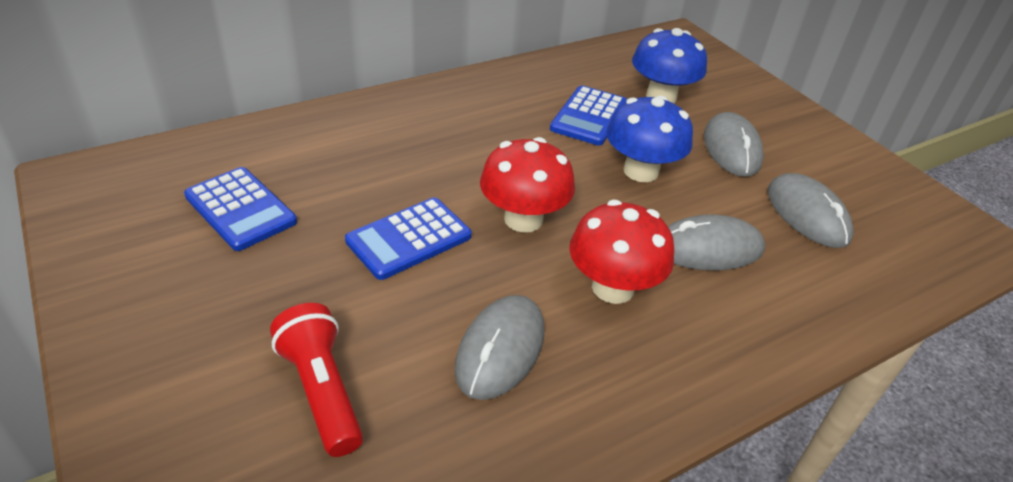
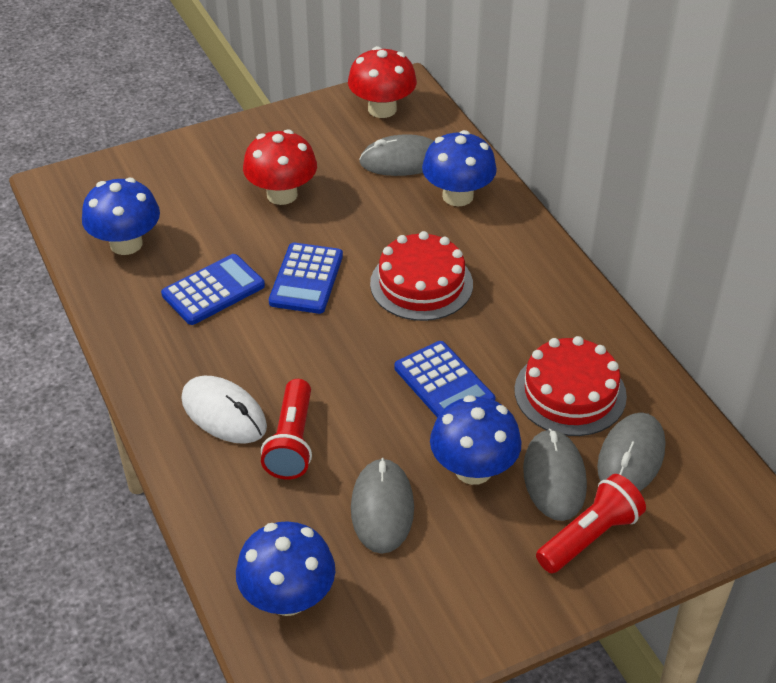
blue mushroom: 2 -> 4
red cake: 0 -> 2
red flashlight: 1 -> 2
white mouse: 0 -> 1

